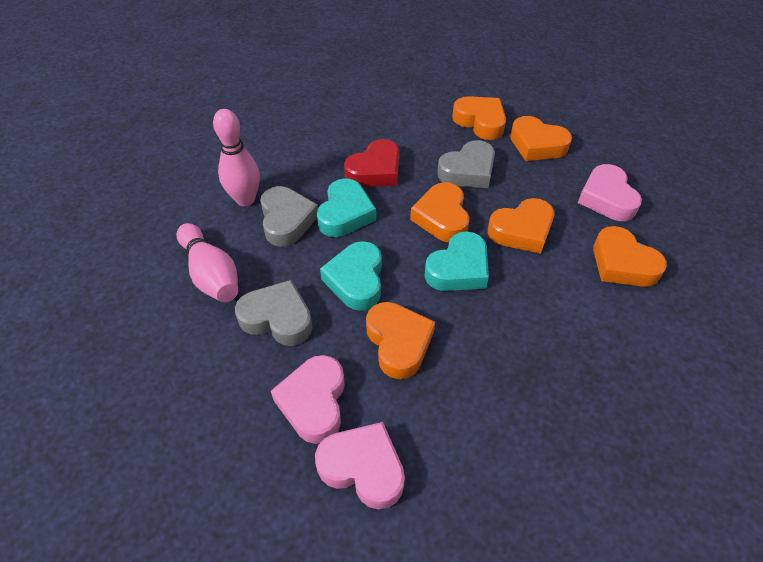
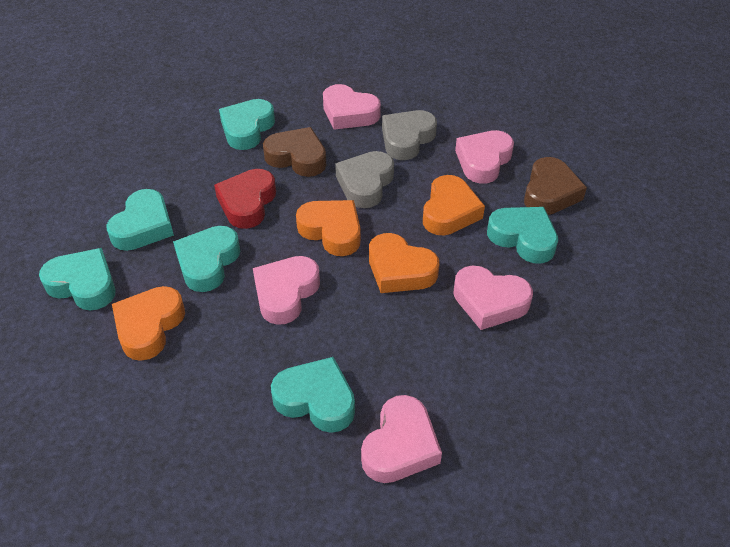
brown heart: 0 -> 2
grey heart: 3 -> 2
orange heart: 6 -> 4
pink bowling pin: 2 -> 0
pink heart: 3 -> 5
turquoise heart: 3 -> 6

